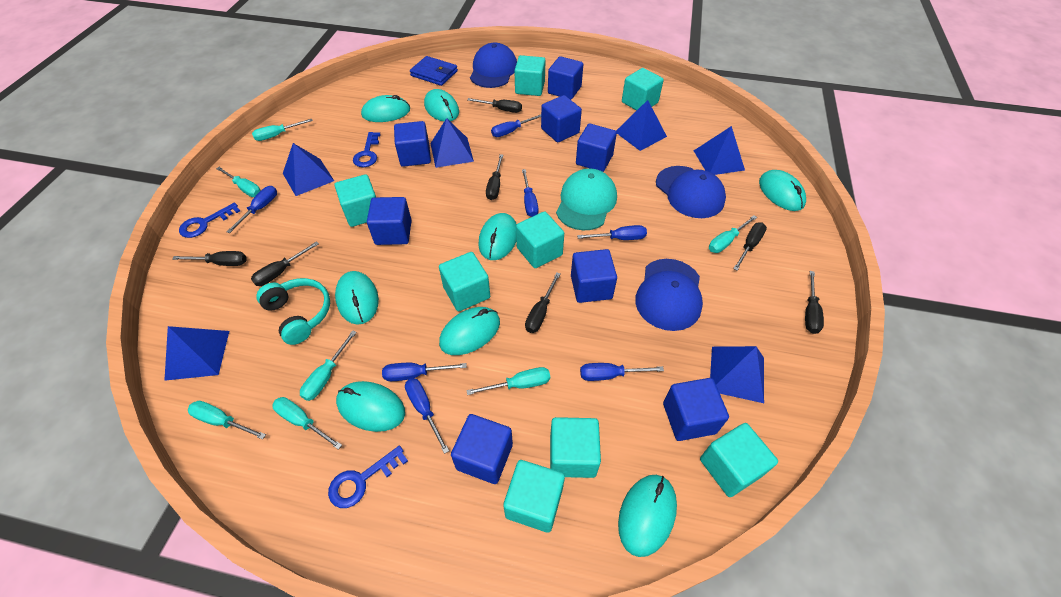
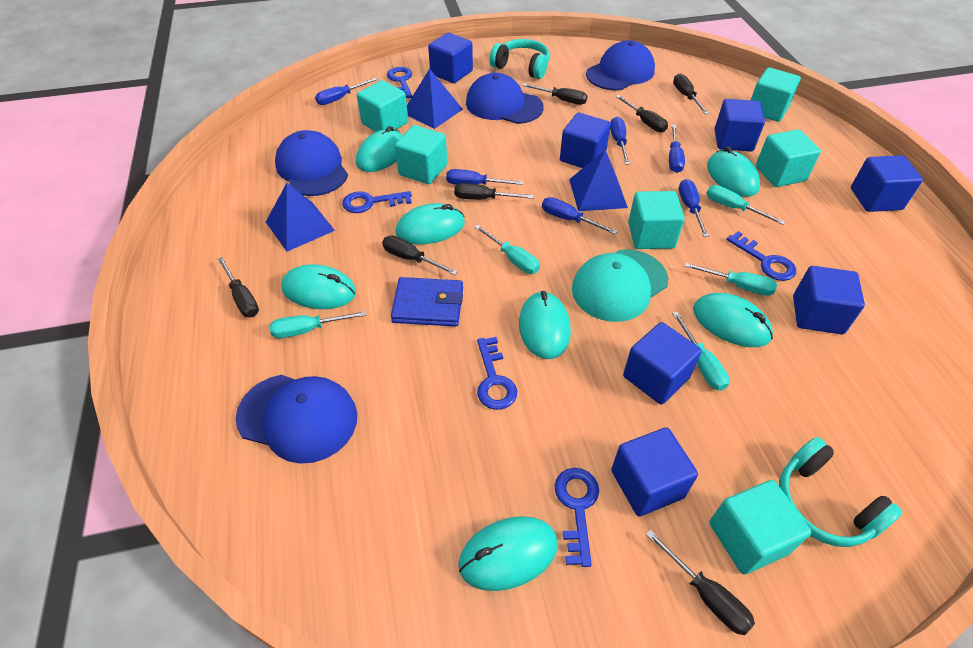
blue cap: 3 -> 4
blue cube: 8 -> 7
blue key: 3 -> 5
blue pyramid: 6 -> 3
blue screwdriver: 7 -> 6
turquoise cube: 8 -> 6
turquoise headphones: 1 -> 2
turquoise mouse: 8 -> 7
turquoise screwdriver: 7 -> 5

